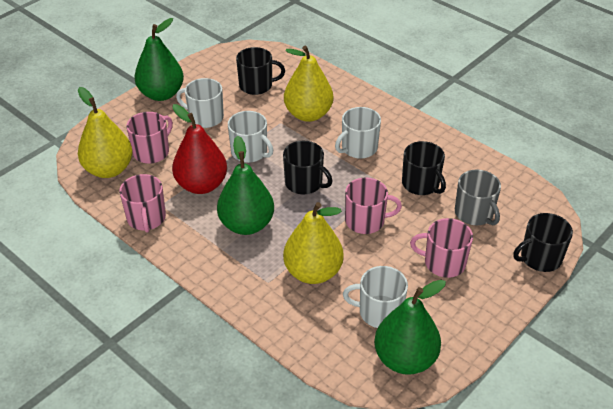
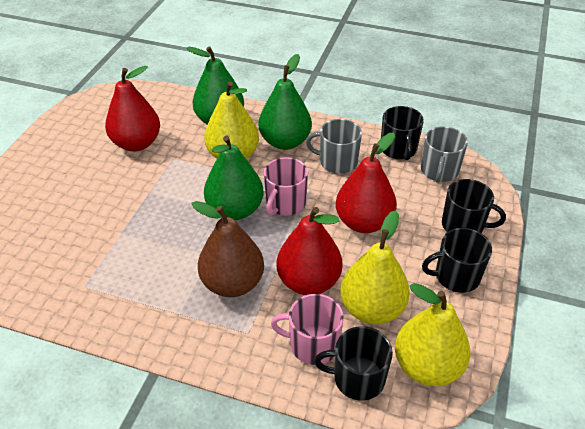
brown pear: 0 -> 1
grey mug: 1 -> 2
pink mug: 4 -> 2
red pear: 1 -> 3
white mug: 4 -> 0

